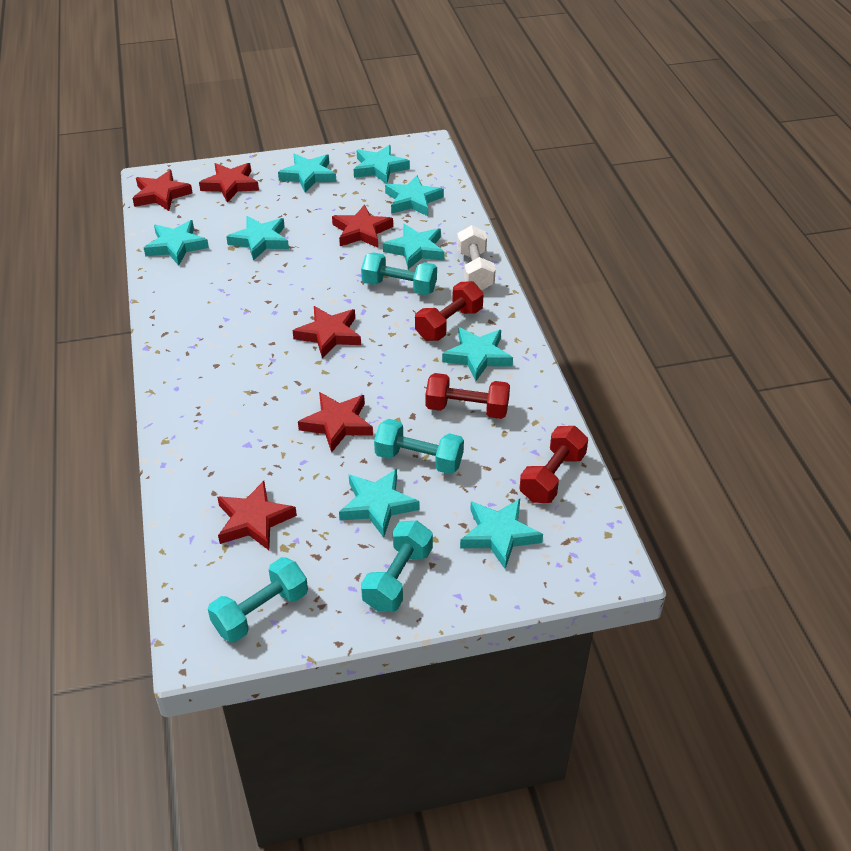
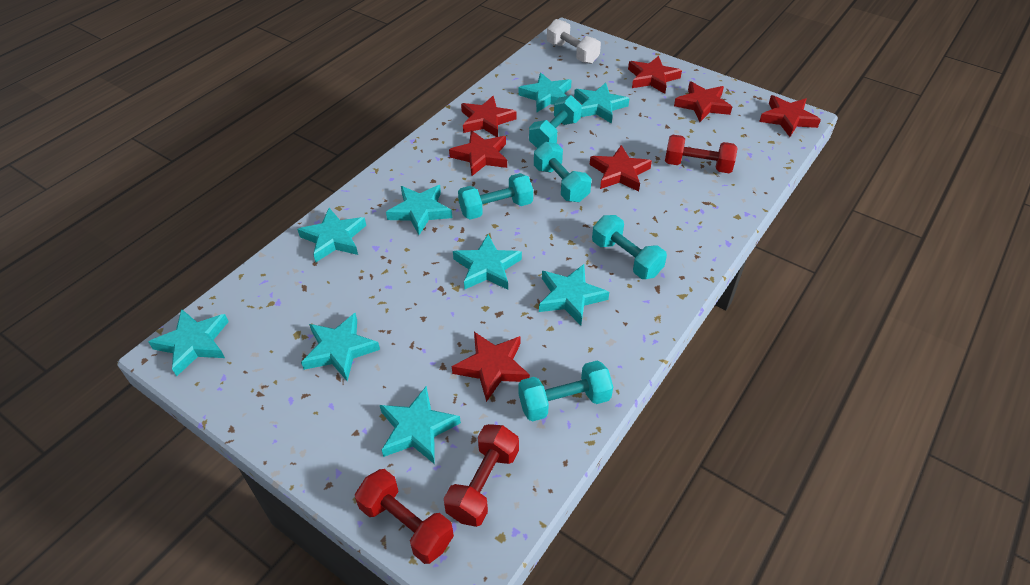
red star: 6 -> 7
turquoise dumbbell: 4 -> 5

